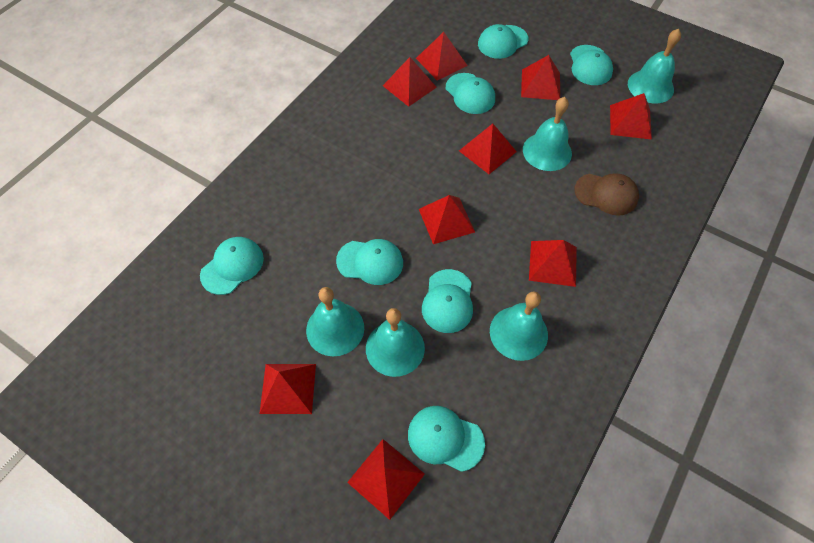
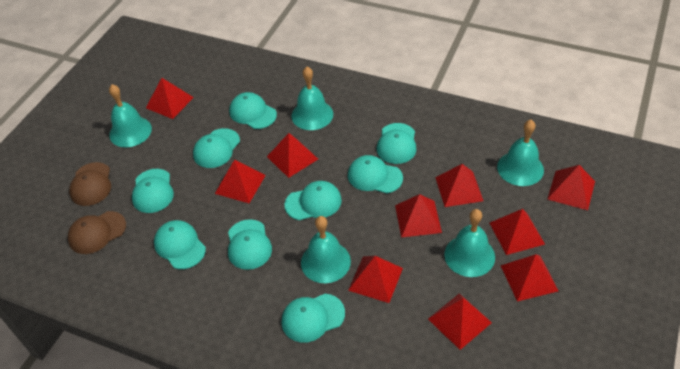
brown cap: 1 -> 2
red pyramid: 9 -> 10
turquoise cap: 7 -> 9

